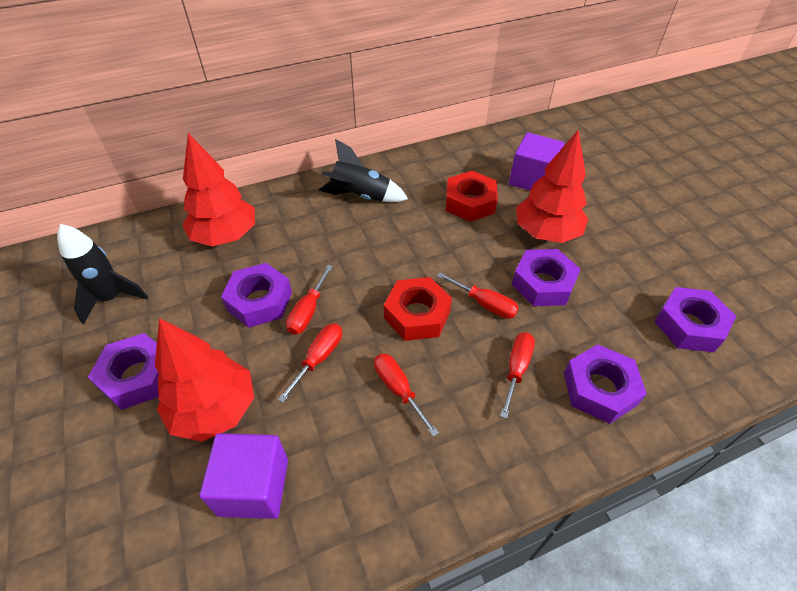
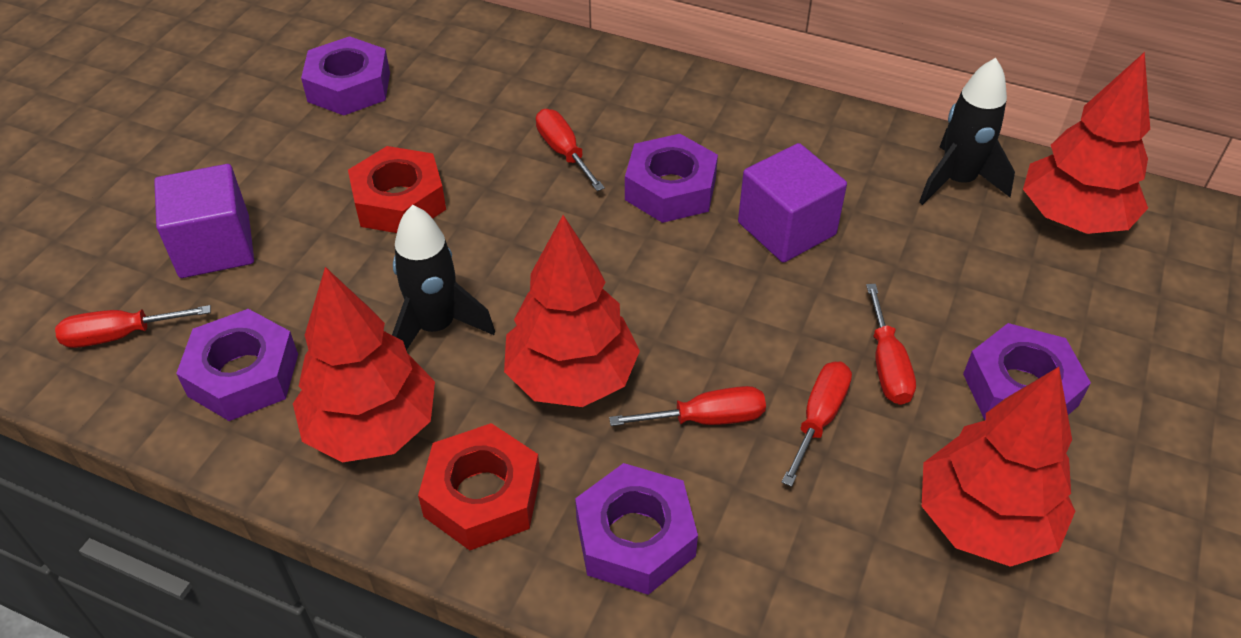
red tree: 3 -> 4

